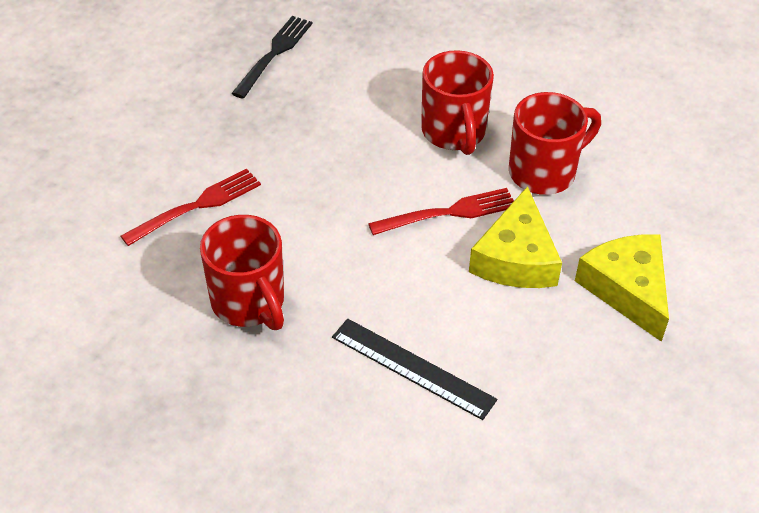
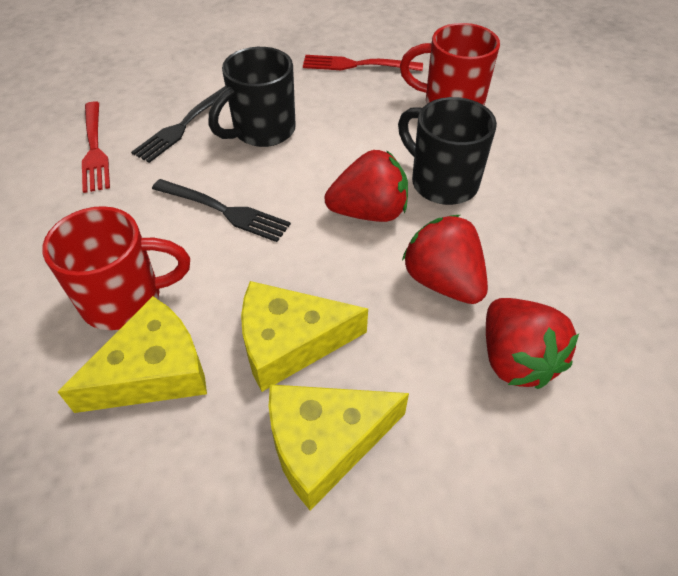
black fork: 1 -> 2
black mug: 0 -> 2
black ruler: 1 -> 0
red mug: 3 -> 2
red strawberry: 0 -> 3
yellow cheese: 2 -> 3

